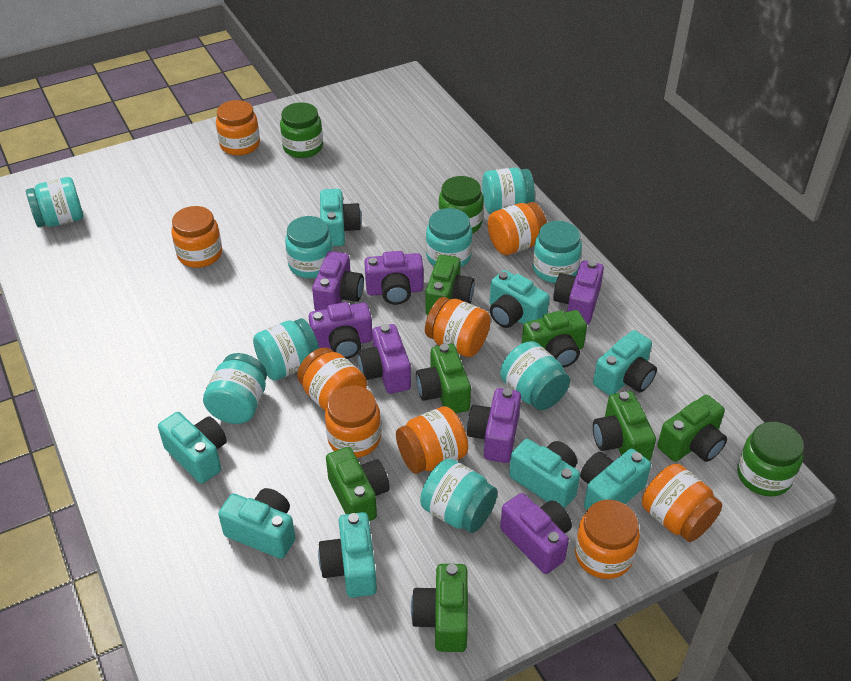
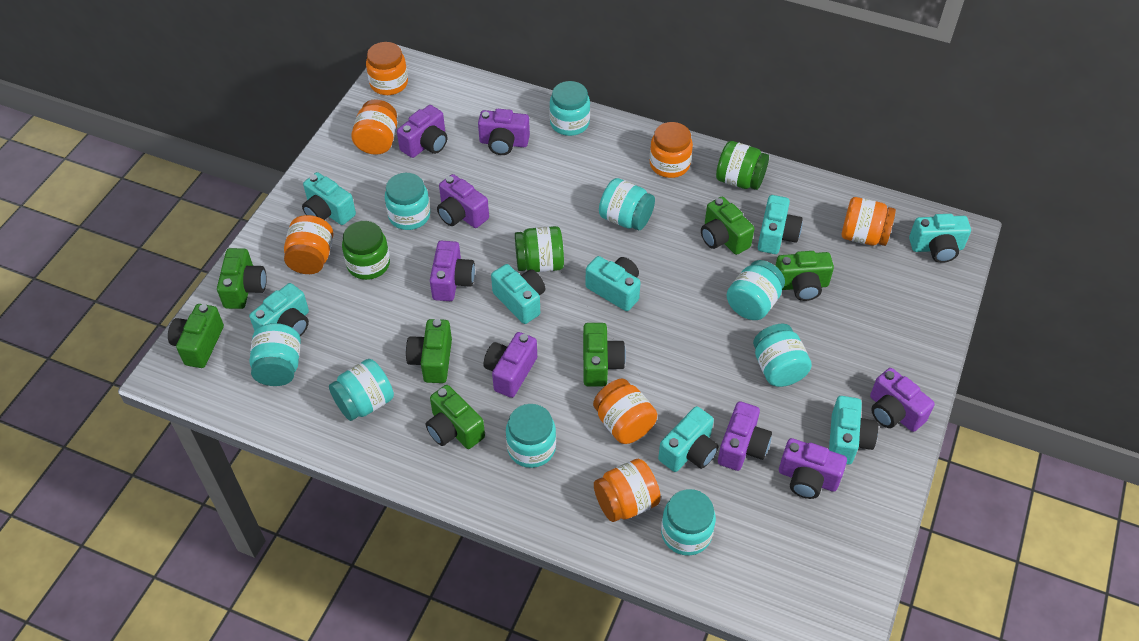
orange jar: 9 -> 7
purple camera: 7 -> 8

